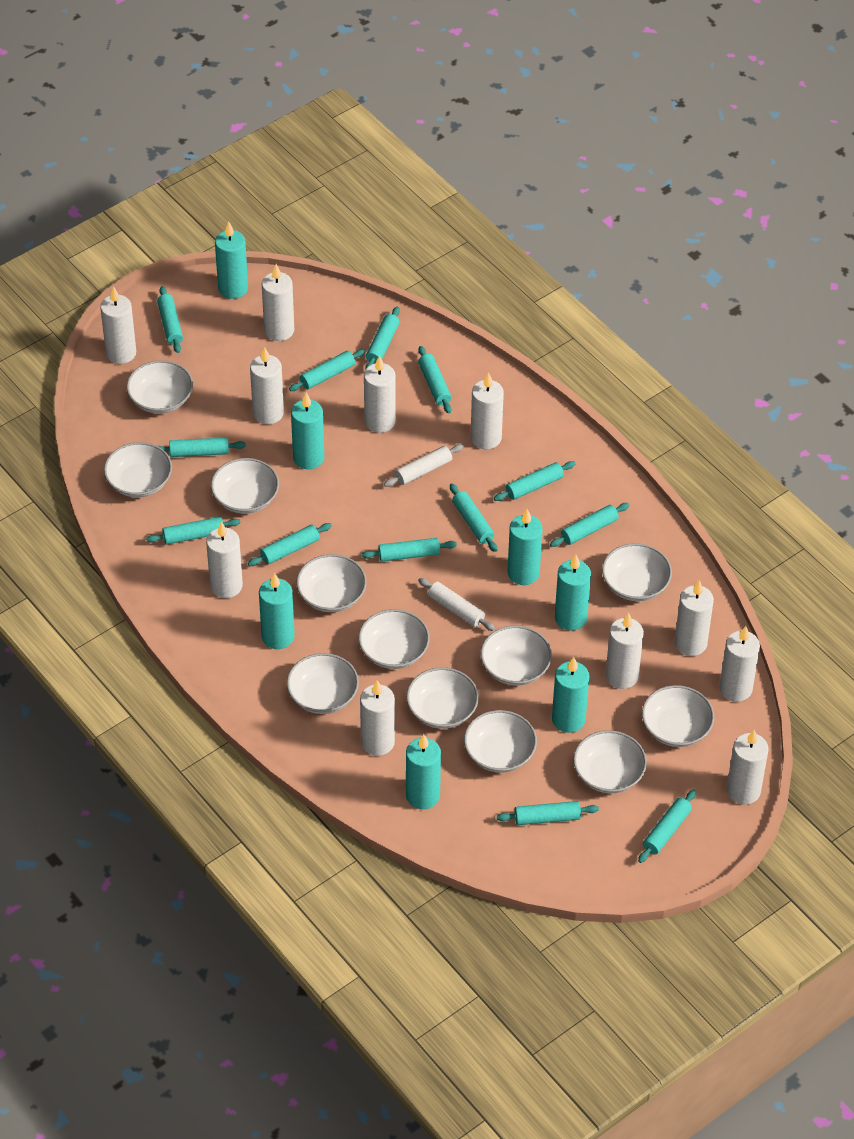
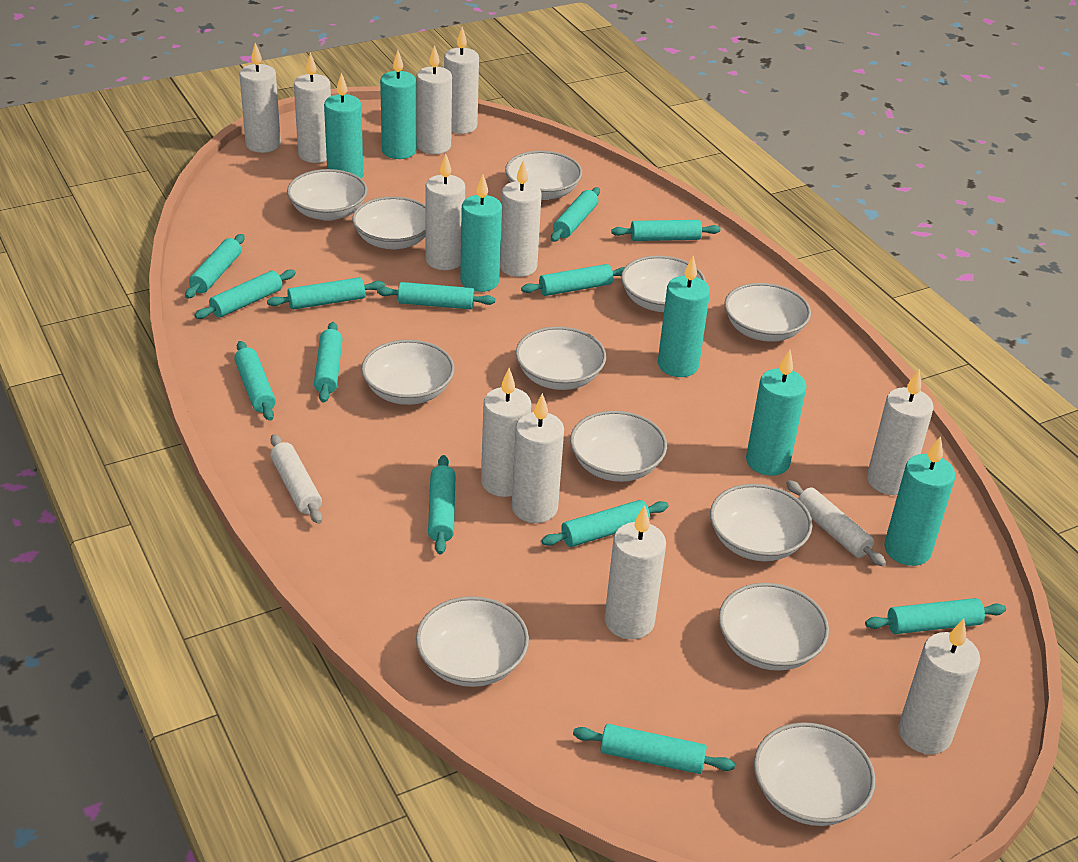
turquoise candle: 7 -> 6

